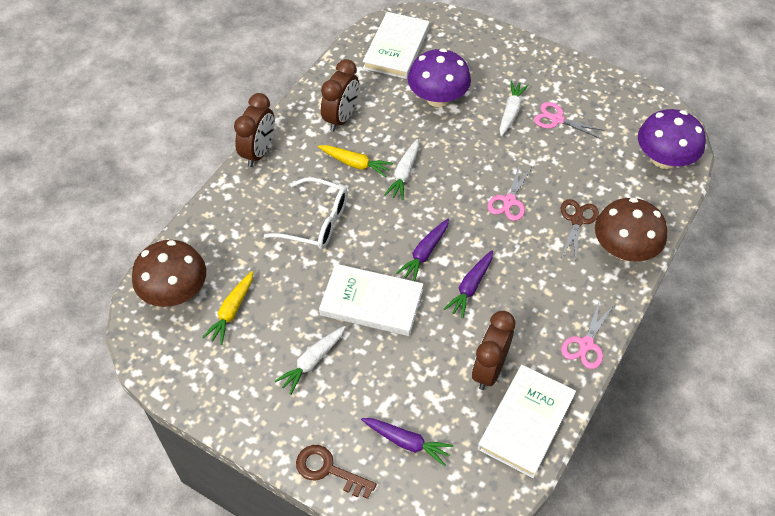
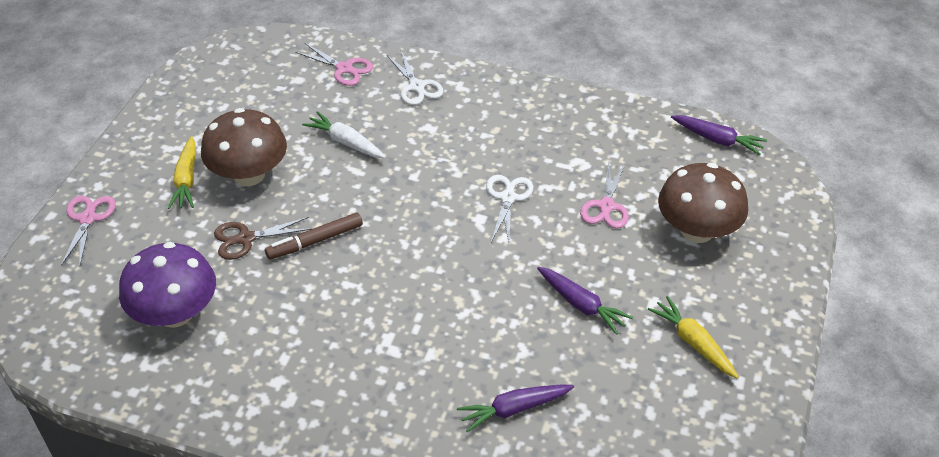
brown clock: 3 -> 0
brown key: 1 -> 0
brown marker: 0 -> 1
purple mushroom: 2 -> 1
white book: 3 -> 0
white carrot: 3 -> 1
white glasses: 1 -> 0
white scissors: 0 -> 2

